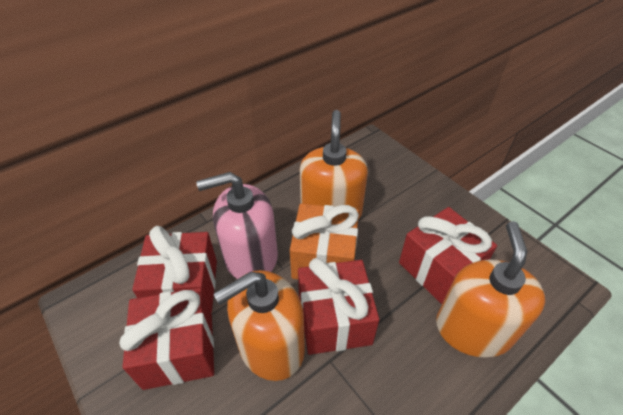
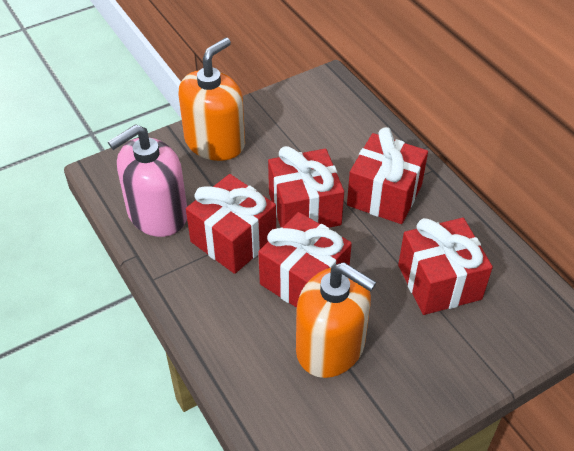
orange gift: 1 -> 0
orange soap dispenser: 3 -> 2
red gift: 4 -> 5

